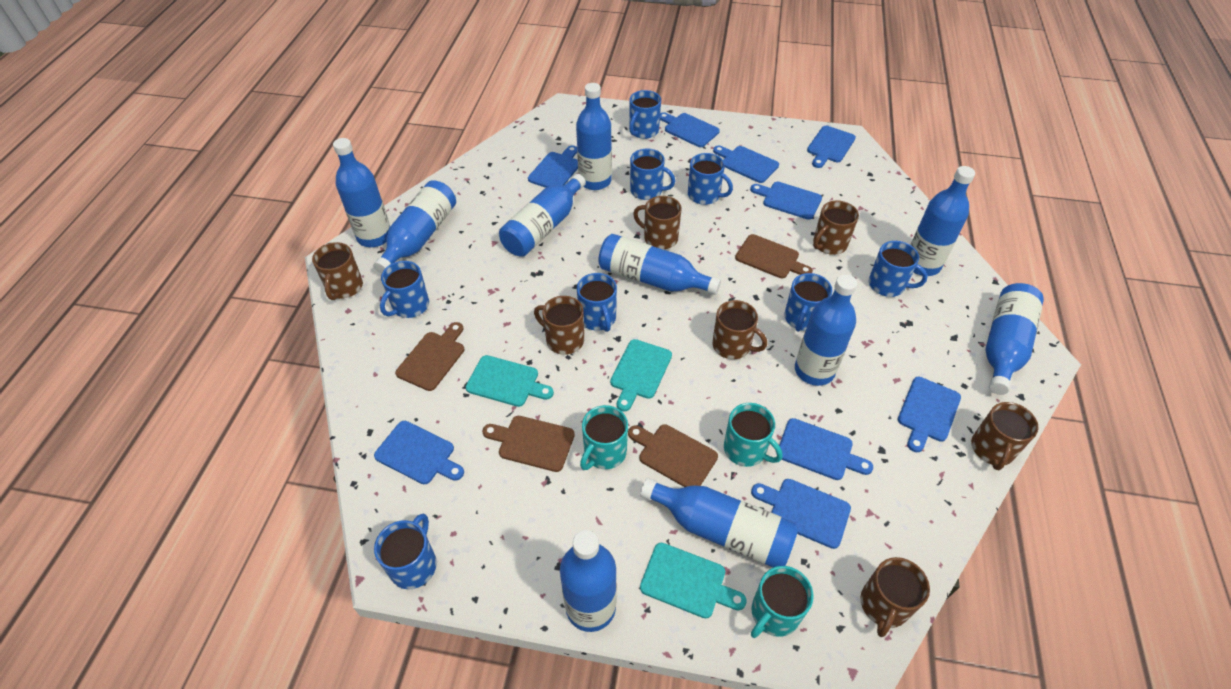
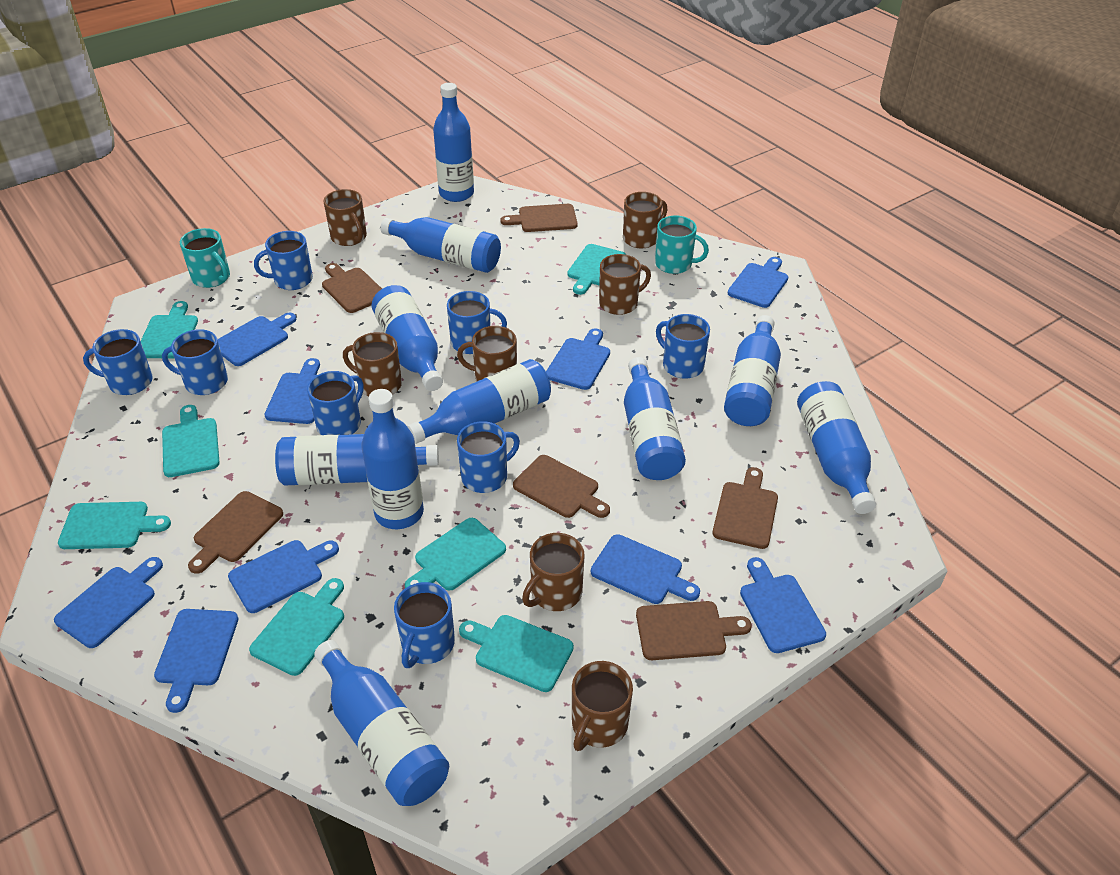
brown cutting board: 4 -> 6
turquoise cutting board: 3 -> 7
turquoise mug: 3 -> 2

